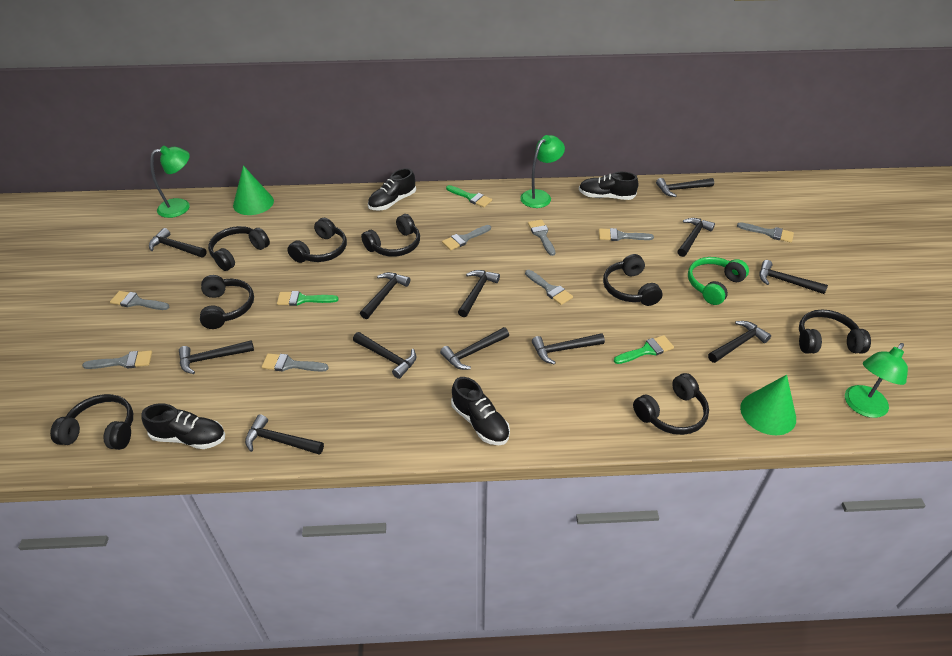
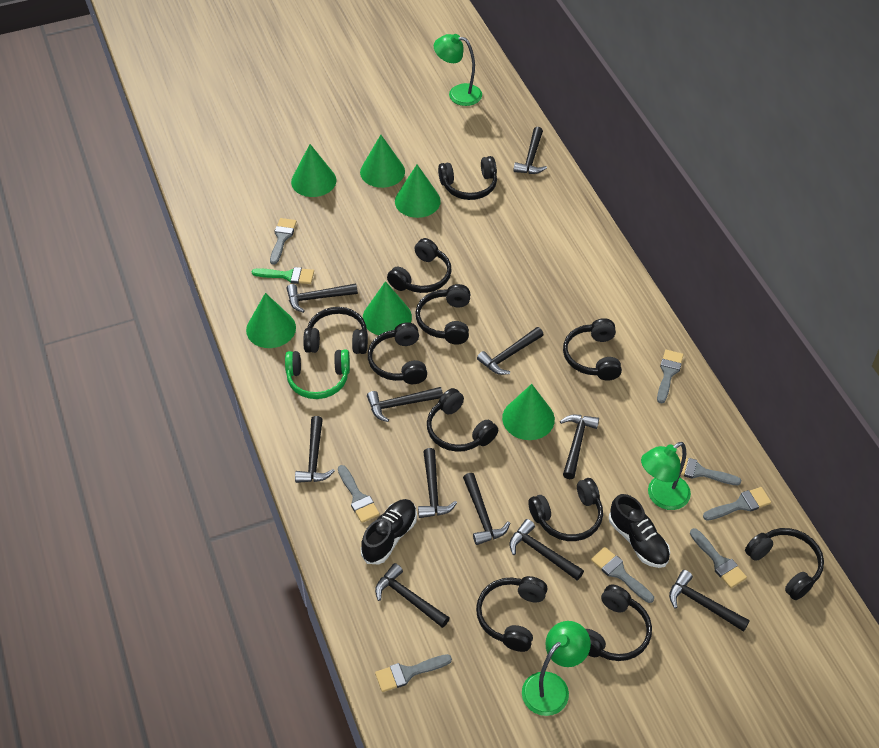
black hammer: 12 -> 11
black headphones: 8 -> 11
black shoe: 4 -> 2
green brush: 3 -> 1
green cone: 2 -> 6

